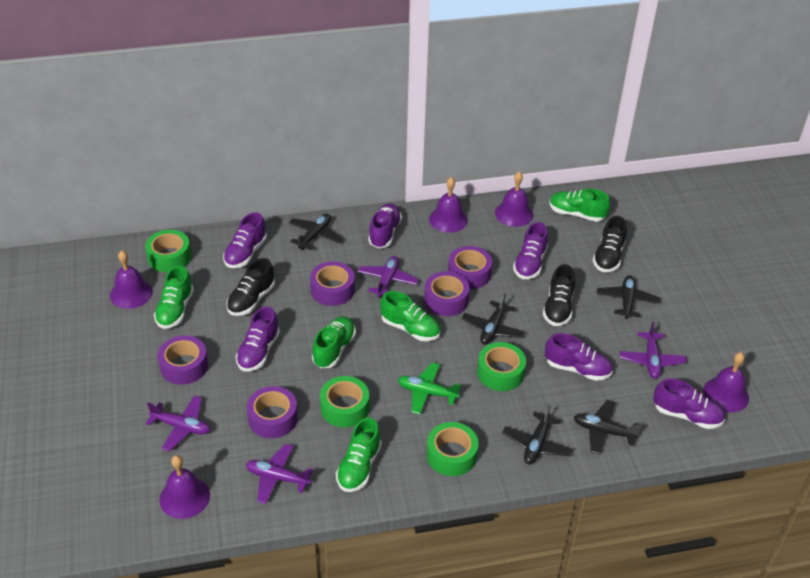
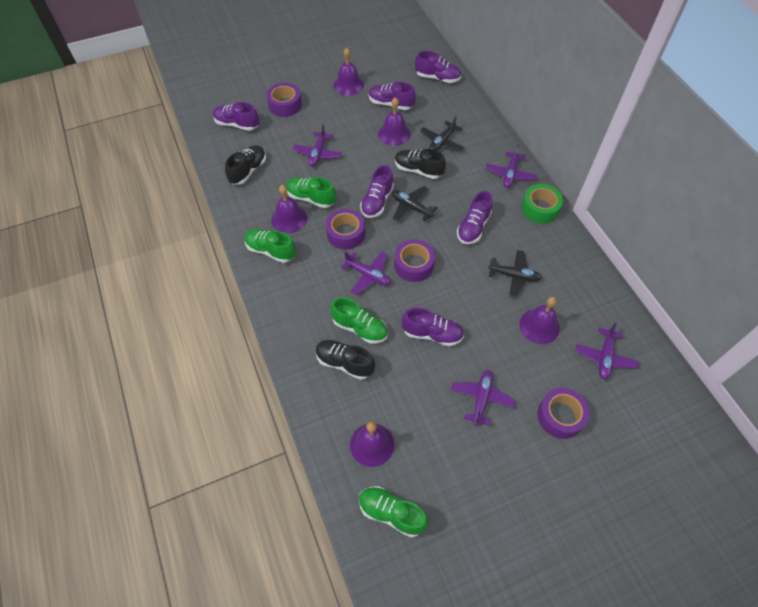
black plane: 5 -> 3
green plane: 1 -> 0
green shoe: 5 -> 4
green tape: 4 -> 1
purple plane: 4 -> 5
purple tape: 5 -> 4

